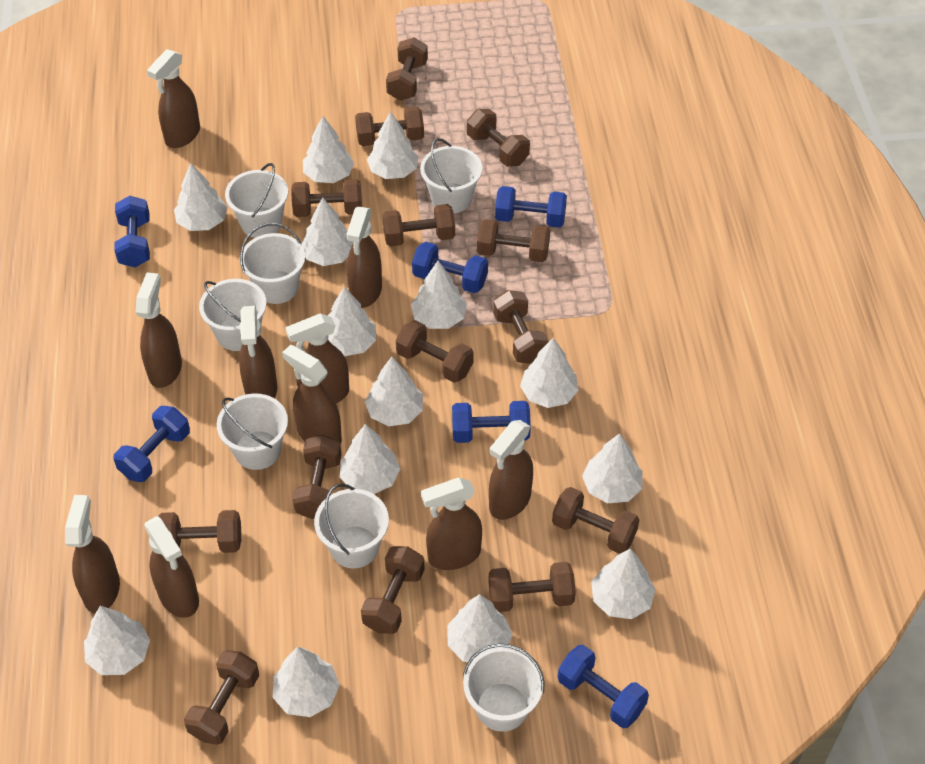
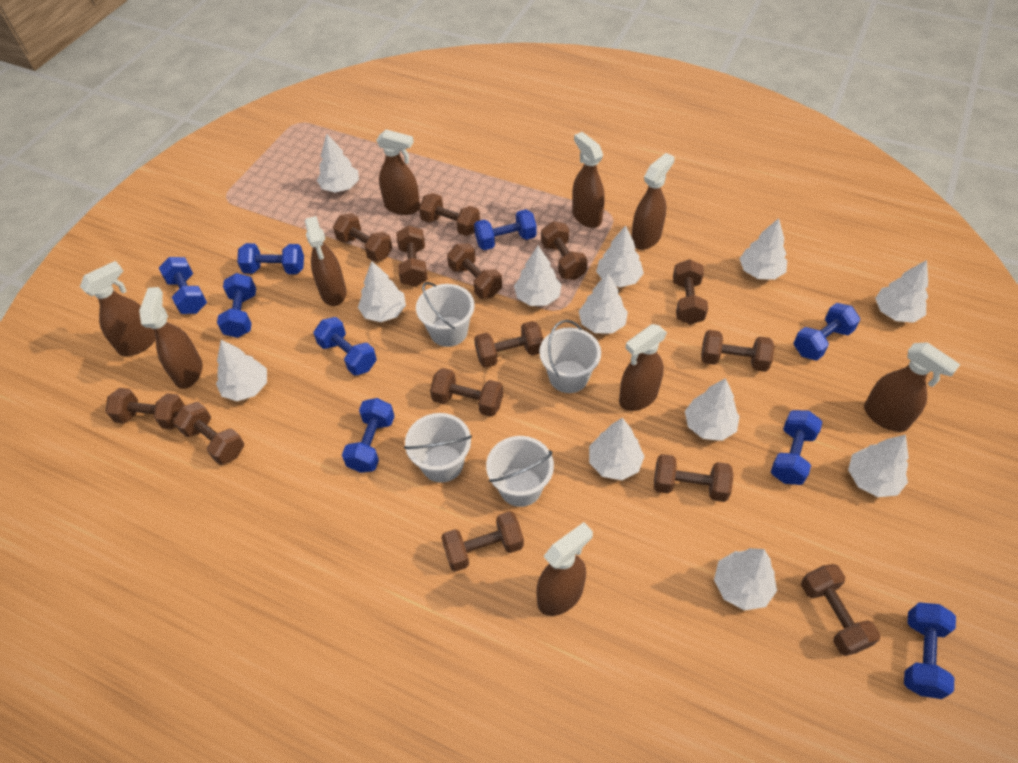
blue dumbbell: 6 -> 9
brown spray bottle: 10 -> 9
white bucket: 7 -> 4
white tree: 14 -> 12

